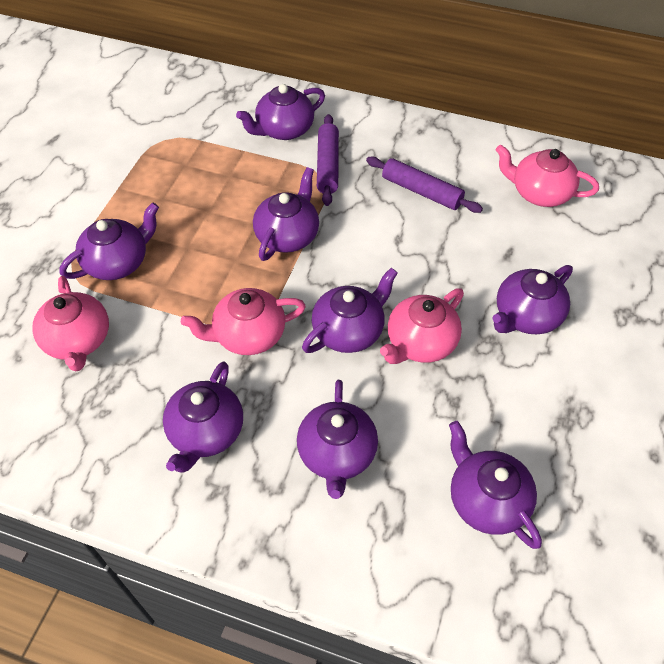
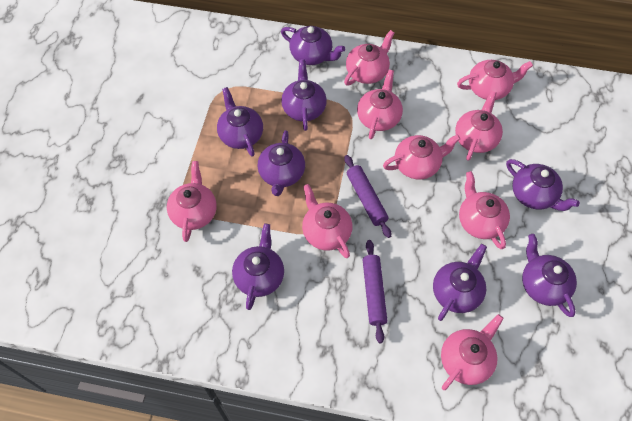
pink teapot: 4 -> 9

